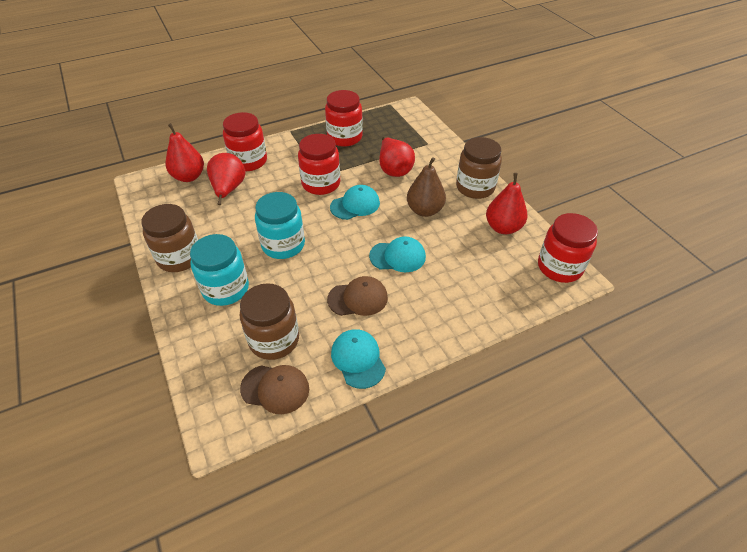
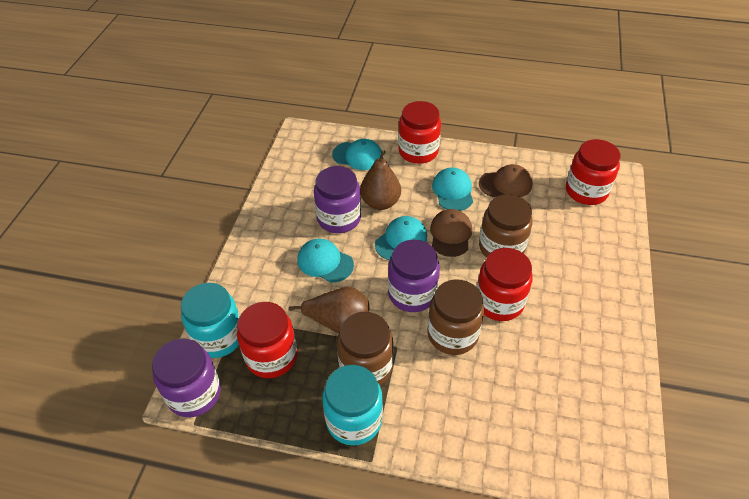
brown pear: 1 -> 2
purple jar: 0 -> 3
red pear: 4 -> 0
turquoise cap: 3 -> 4

